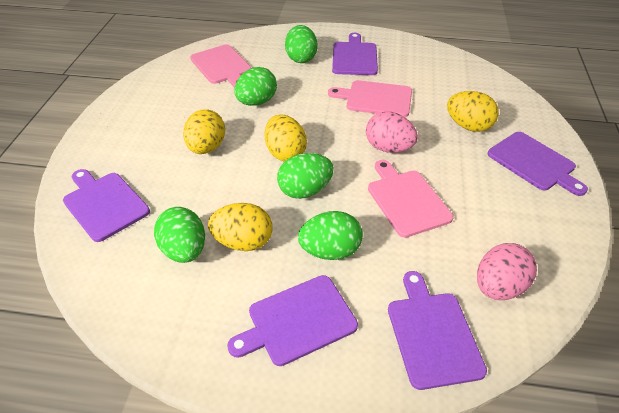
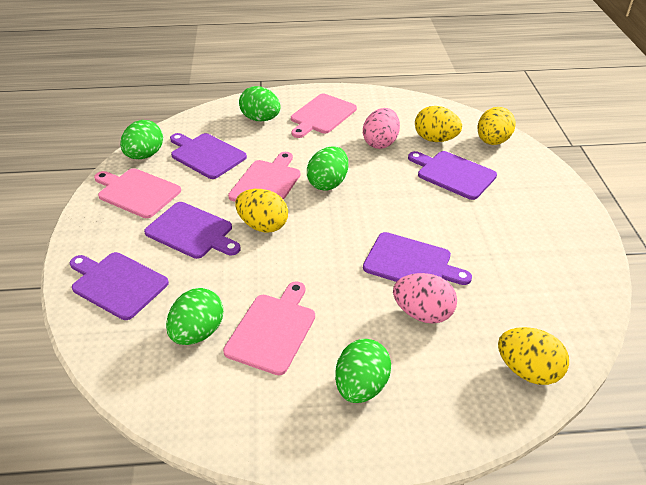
pink cutting board: 3 -> 4

